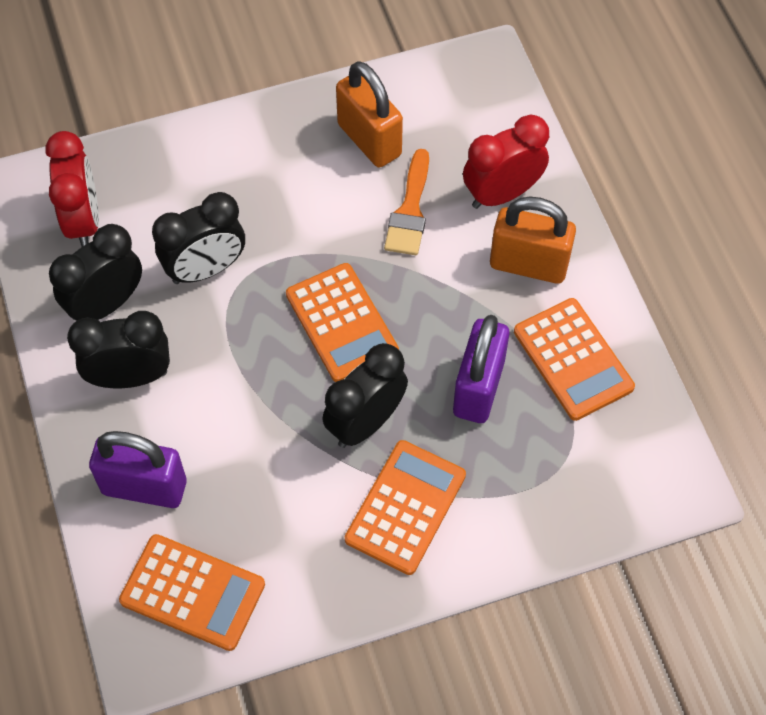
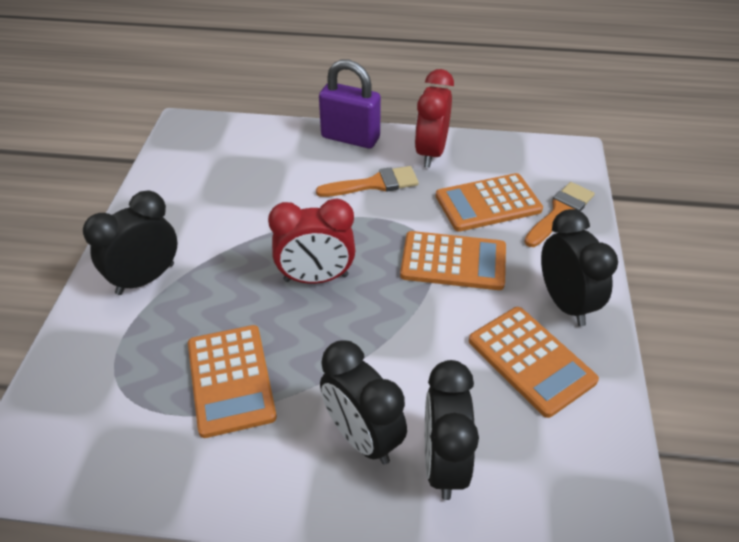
orange brush: 1 -> 2
orange padlock: 2 -> 0
purple padlock: 2 -> 1

